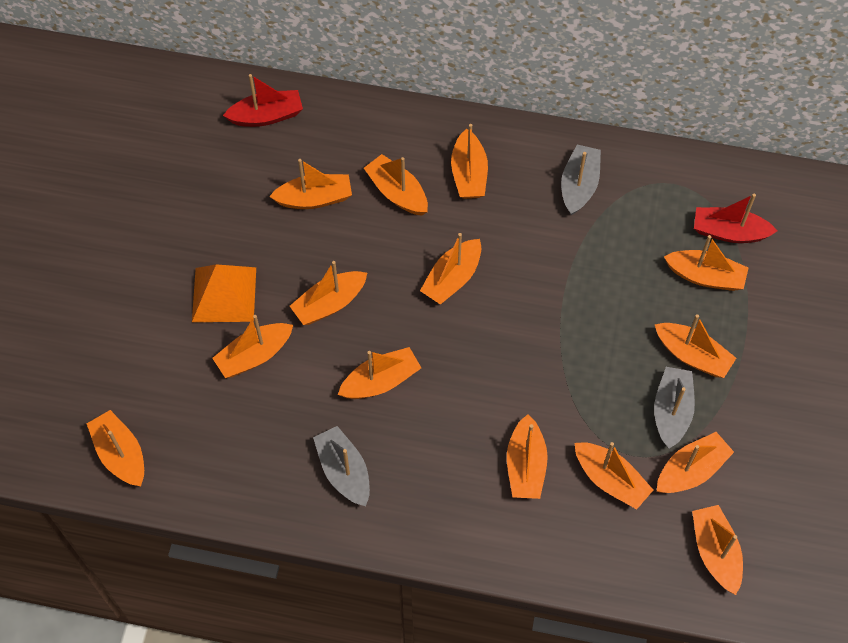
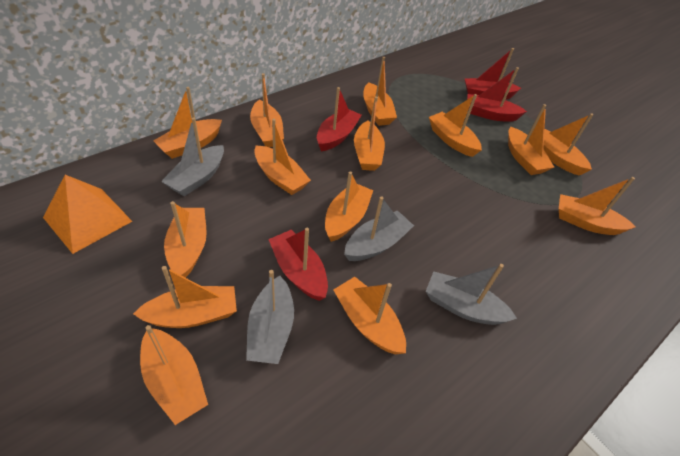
grey boat: 3 -> 4
red boat: 2 -> 4

